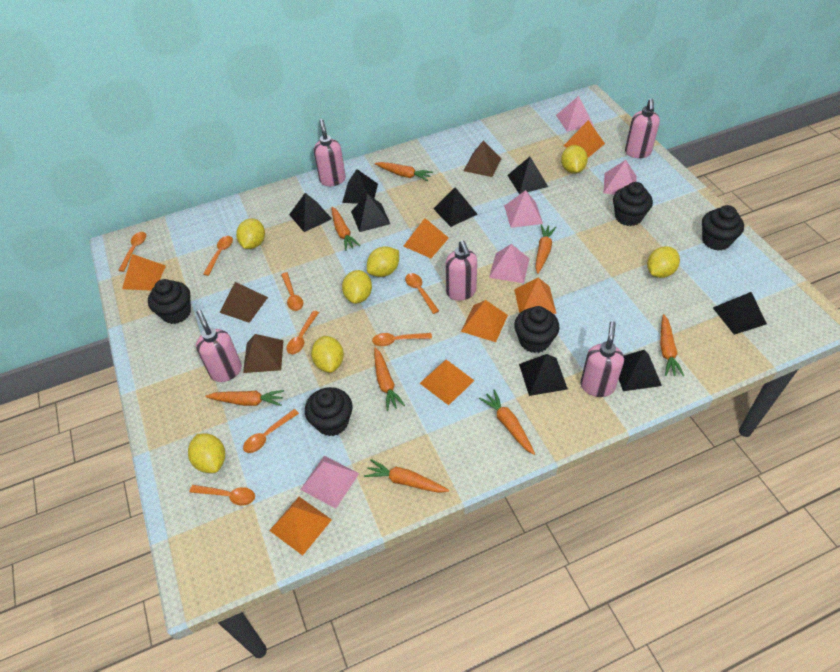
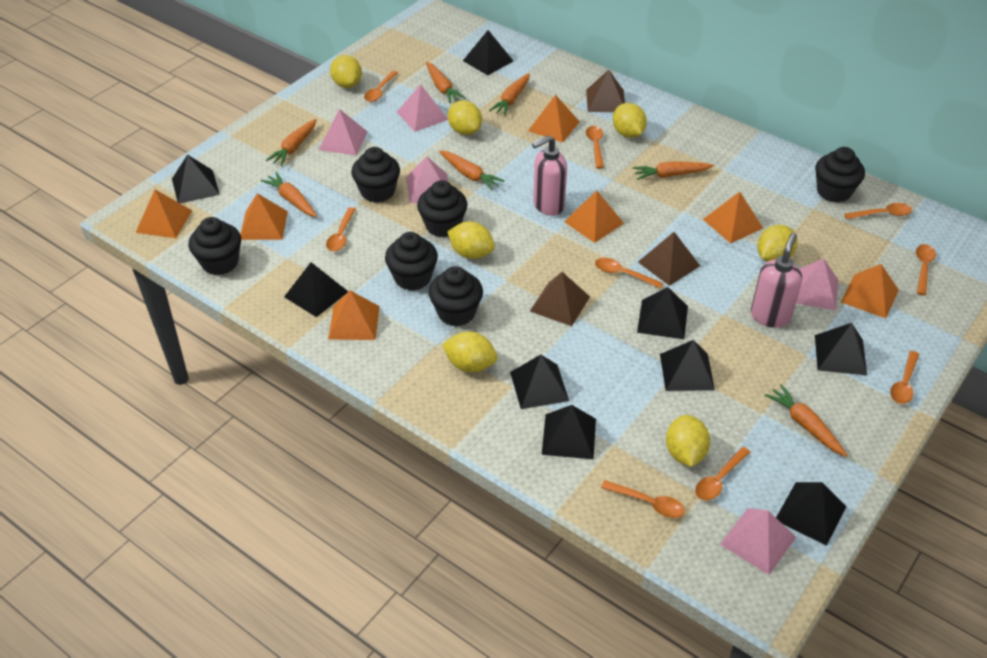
black cupcake: 5 -> 6
black pyramid: 8 -> 9
orange carrot: 8 -> 7
orange spoon: 8 -> 9
pink soap dispenser: 5 -> 2

